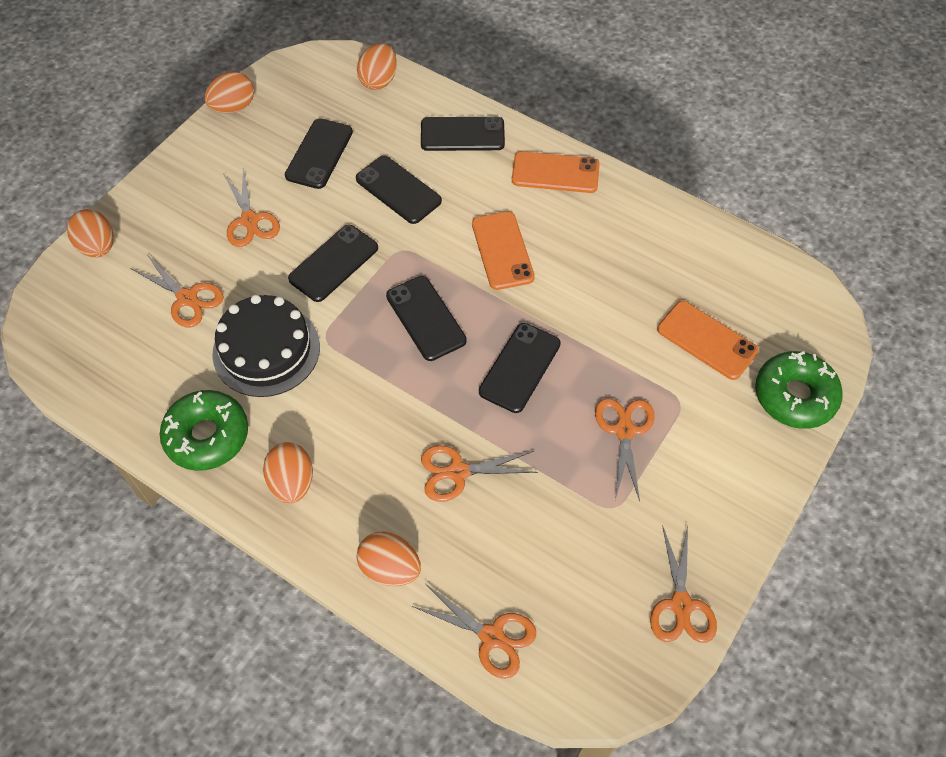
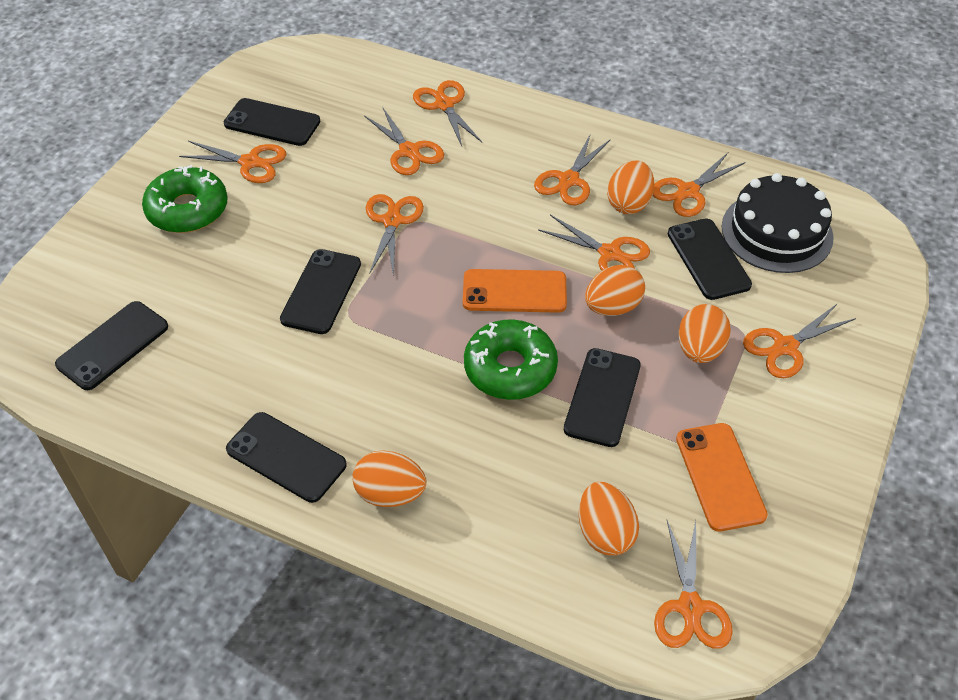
orange phone: 3 -> 2
orange scissors: 6 -> 9

